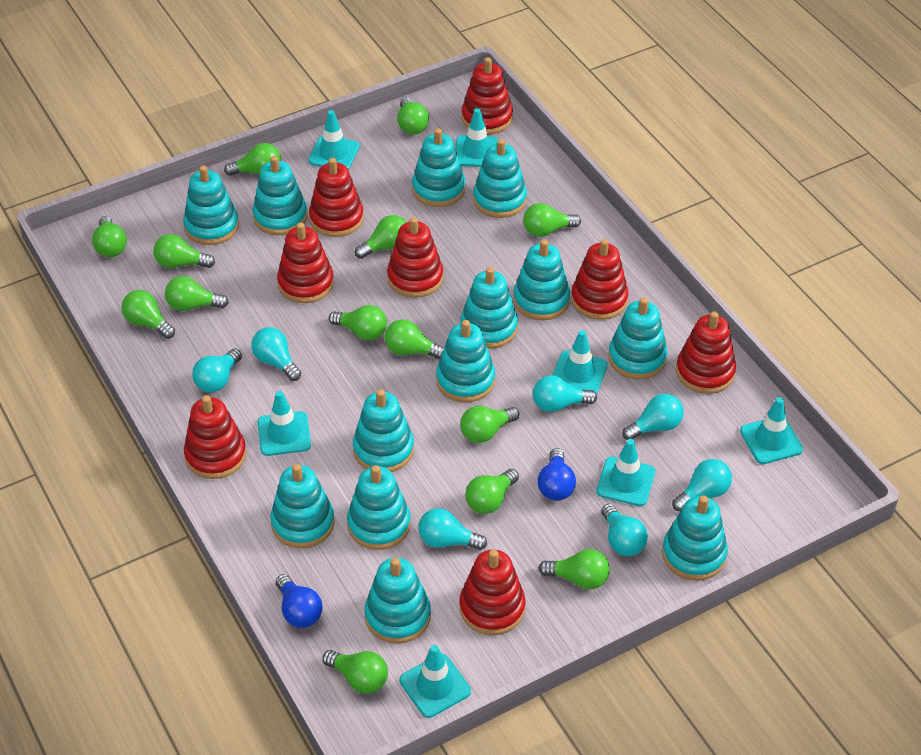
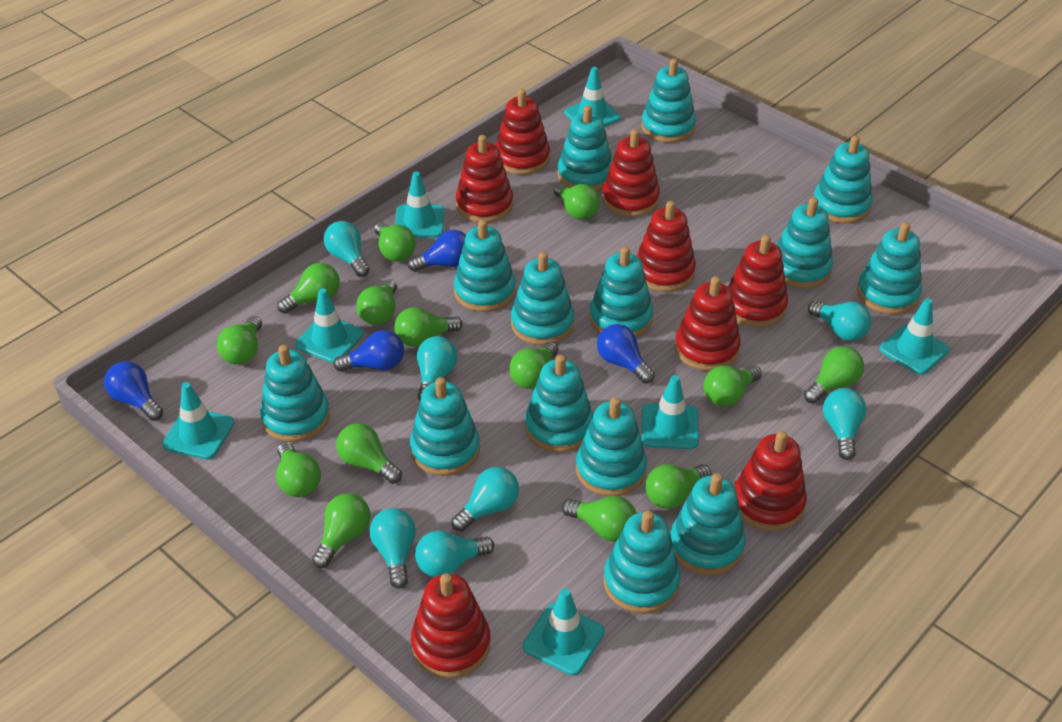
blue light bulb: 2 -> 4
turquoise stacking toy: 13 -> 14

